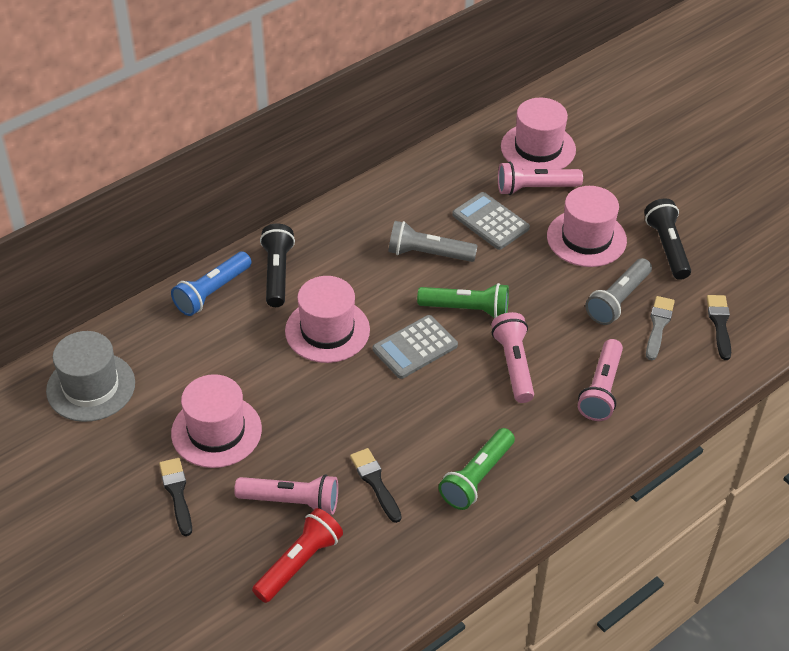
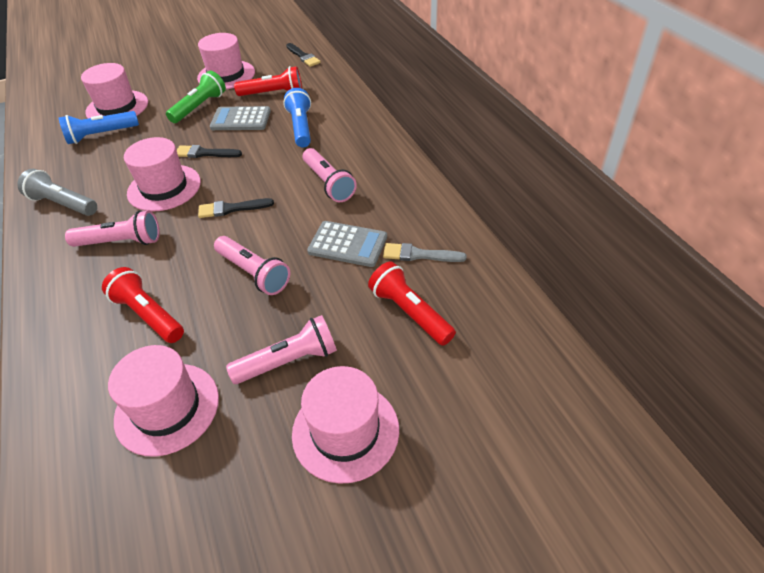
black flashlight: 2 -> 0
blue flashlight: 1 -> 2
green flashlight: 2 -> 1
grey flashlight: 2 -> 1
grey hat: 1 -> 0
pink hat: 4 -> 5
red flashlight: 1 -> 3

